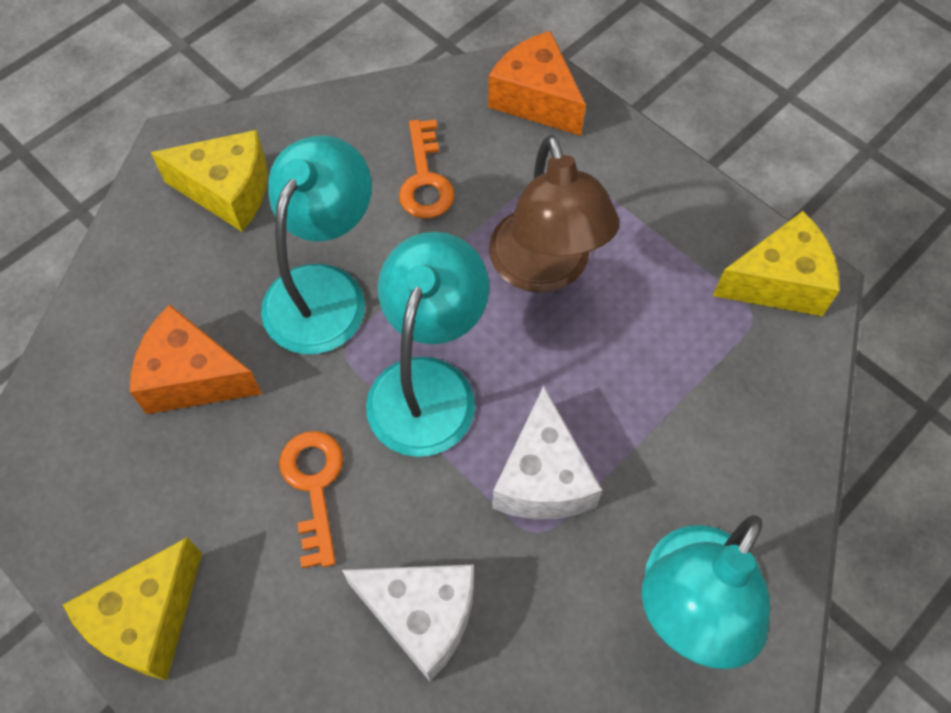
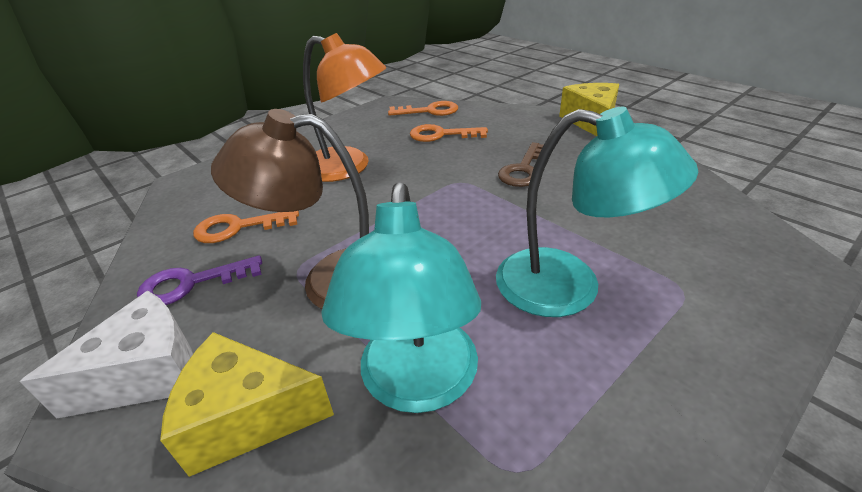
brown key: 0 -> 1
orange cheese: 2 -> 0
orange key: 2 -> 3
orange lamp: 0 -> 1
purple key: 0 -> 1
turquoise lamp: 3 -> 2
white cheese: 2 -> 1
yellow cheese: 3 -> 2

